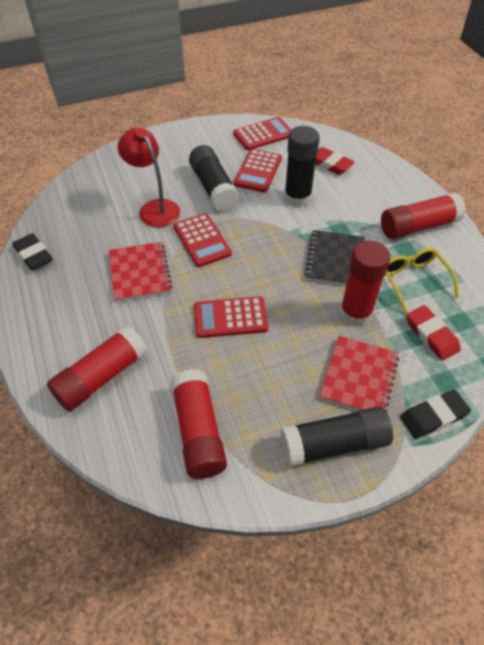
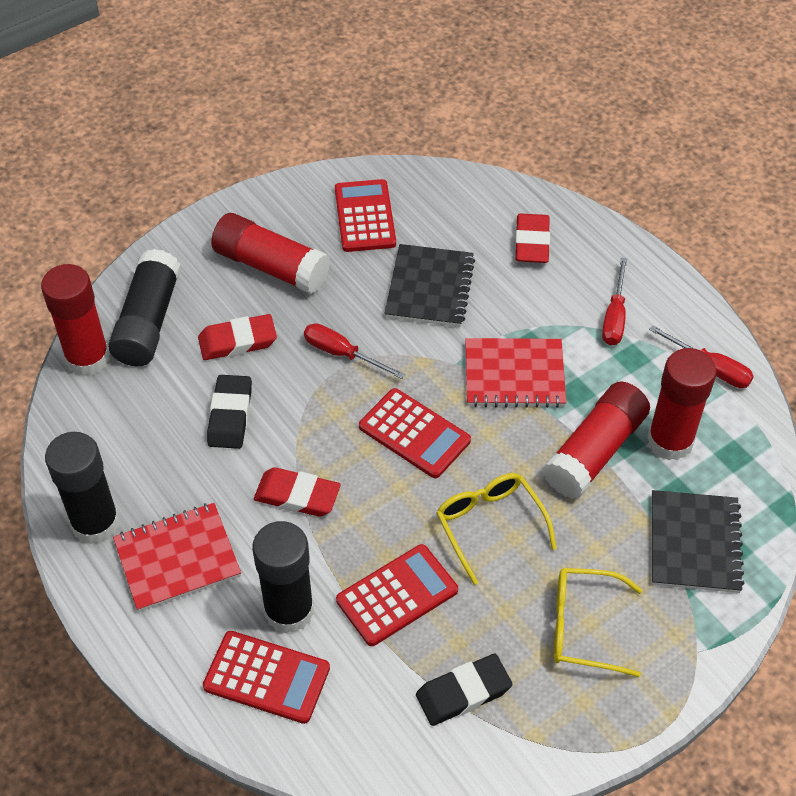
black notebook: 1 -> 2
red eraser: 2 -> 3
red lamp: 1 -> 0
red screwdriver: 0 -> 3
yellow glasses: 1 -> 2

